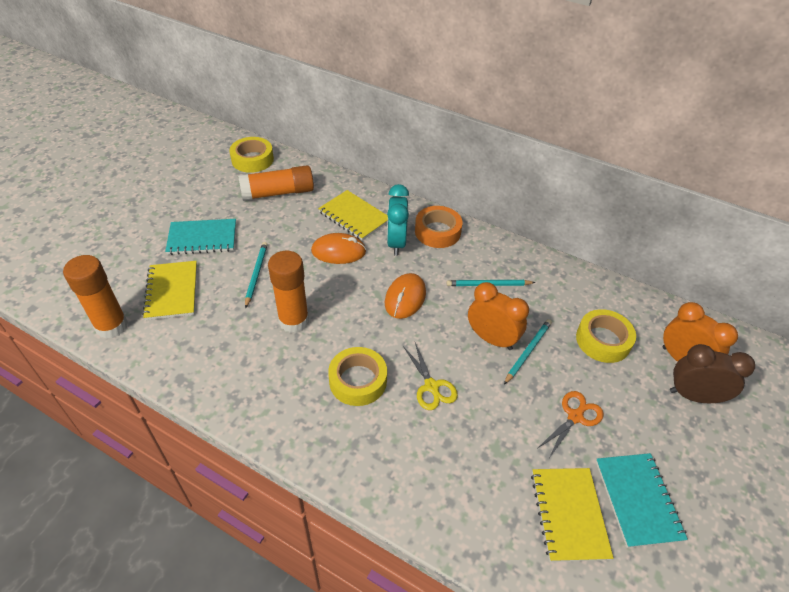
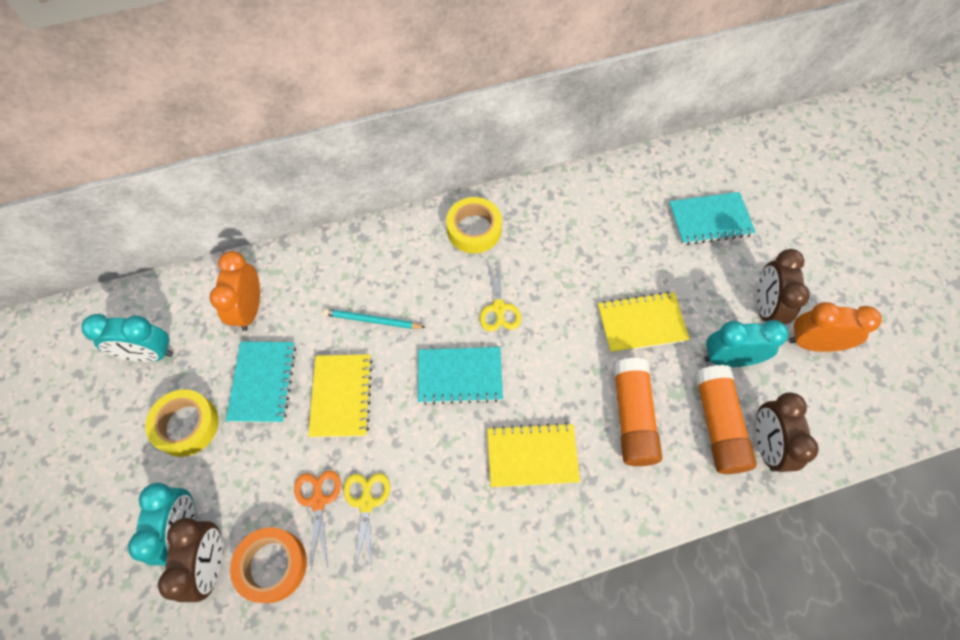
brown clock: 1 -> 3
orange glue stick: 3 -> 2
orange mouse: 2 -> 0
turquoise clock: 1 -> 3
turquoise notebook: 2 -> 3
turquoise pencil: 3 -> 1
yellow scissors: 1 -> 2
yellow tape: 3 -> 2

